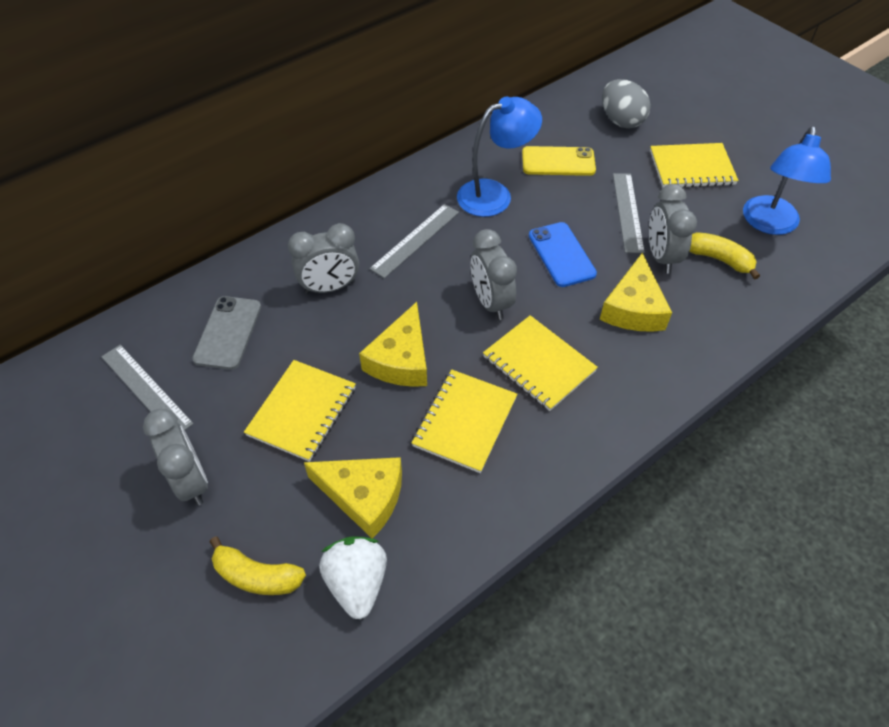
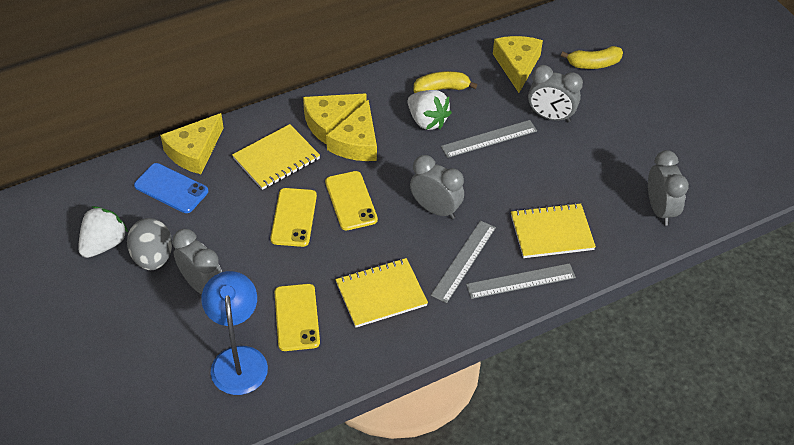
blue lamp: 2 -> 1
grey phone: 1 -> 0
white strawberry: 1 -> 2
yellow cheese: 3 -> 4
yellow notebook: 4 -> 3
yellow phone: 1 -> 3

